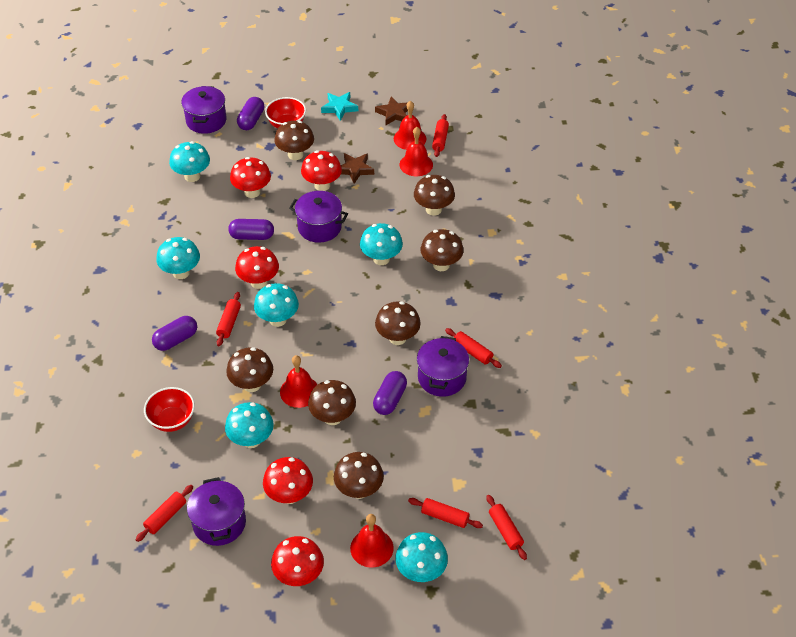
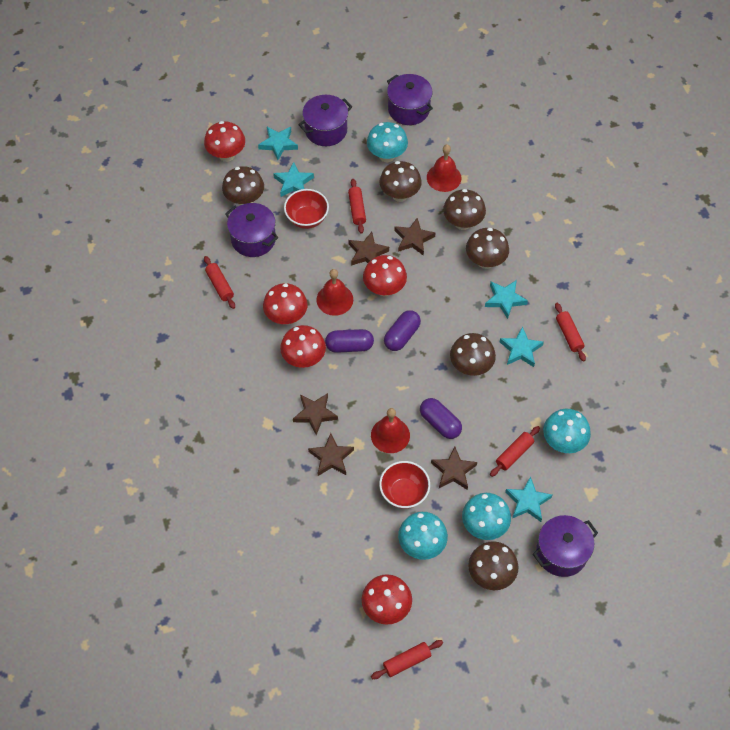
brown mushroom: 7 -> 6
brown star: 2 -> 5
purple capsule: 4 -> 3
red bell: 4 -> 3
red rolling pin: 6 -> 5
turquoise mushroom: 6 -> 4
turquoise star: 1 -> 5

